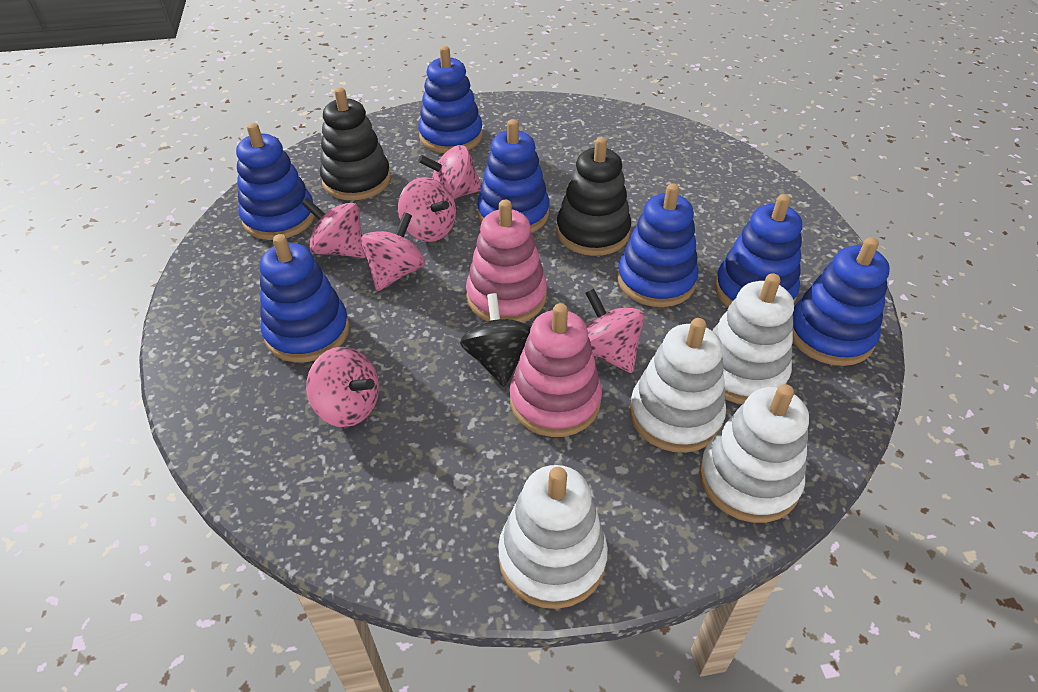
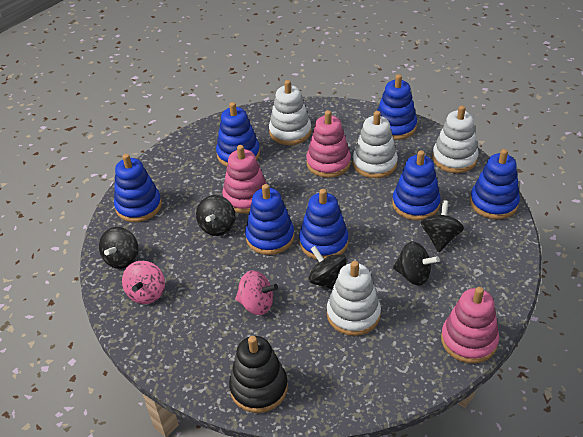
black spinning top: 1 -> 5
black stacking toy: 2 -> 1
pink spinning top: 6 -> 2
pink stacking toy: 2 -> 3

